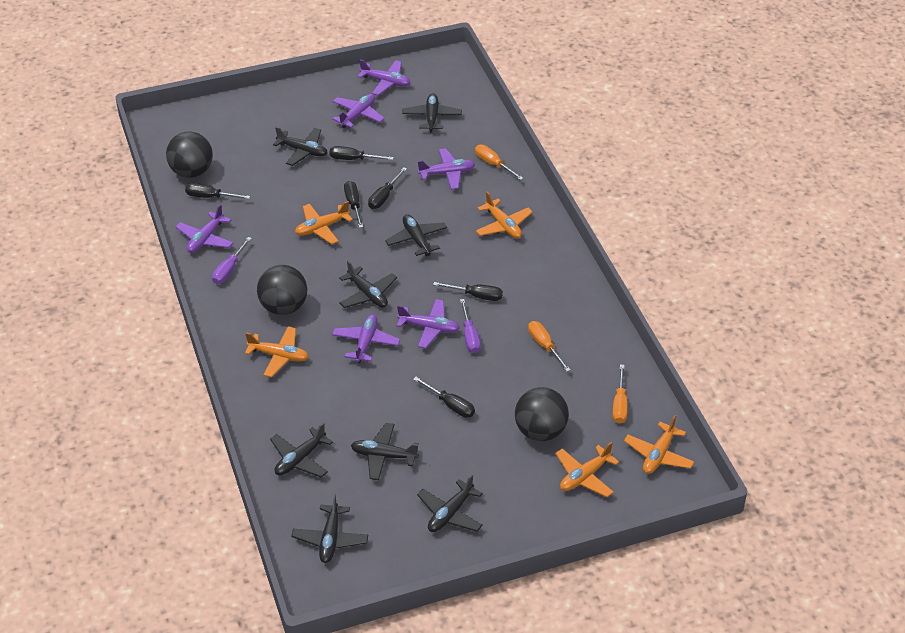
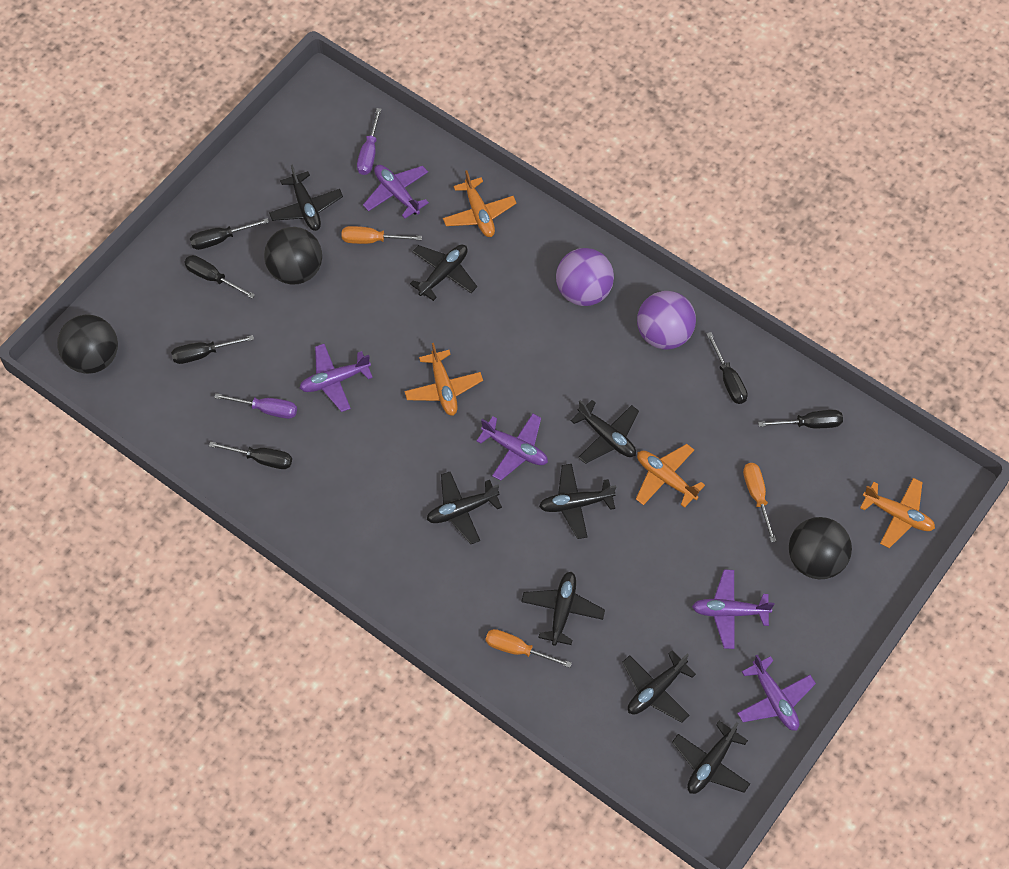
orange plane: 5 -> 4
purple ball: 0 -> 2
purple plane: 6 -> 5

